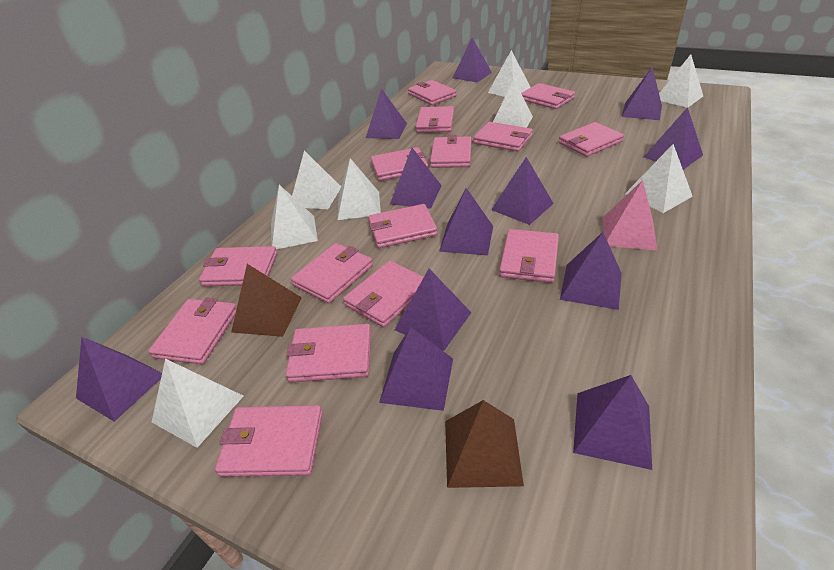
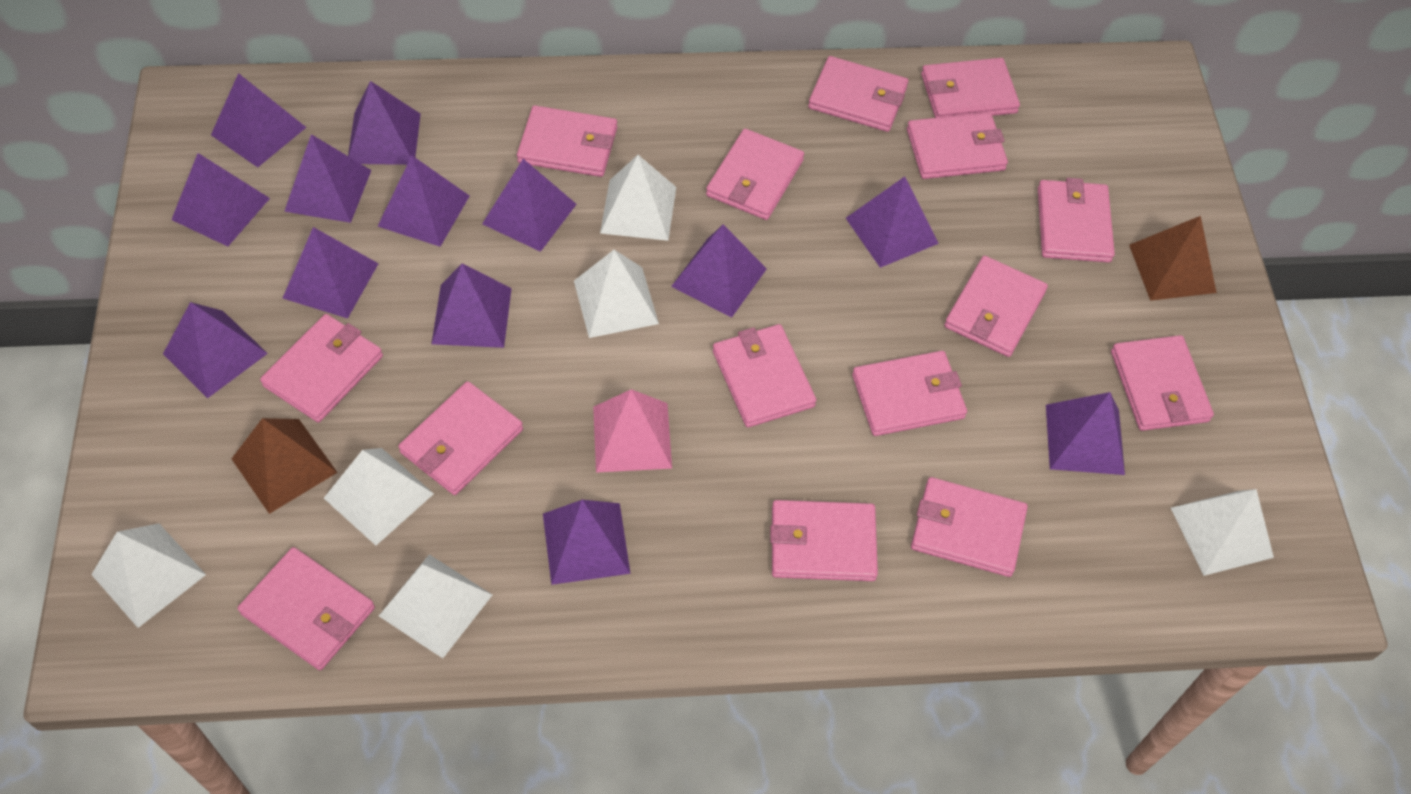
purple pyramid: 12 -> 13
white pyramid: 8 -> 6

